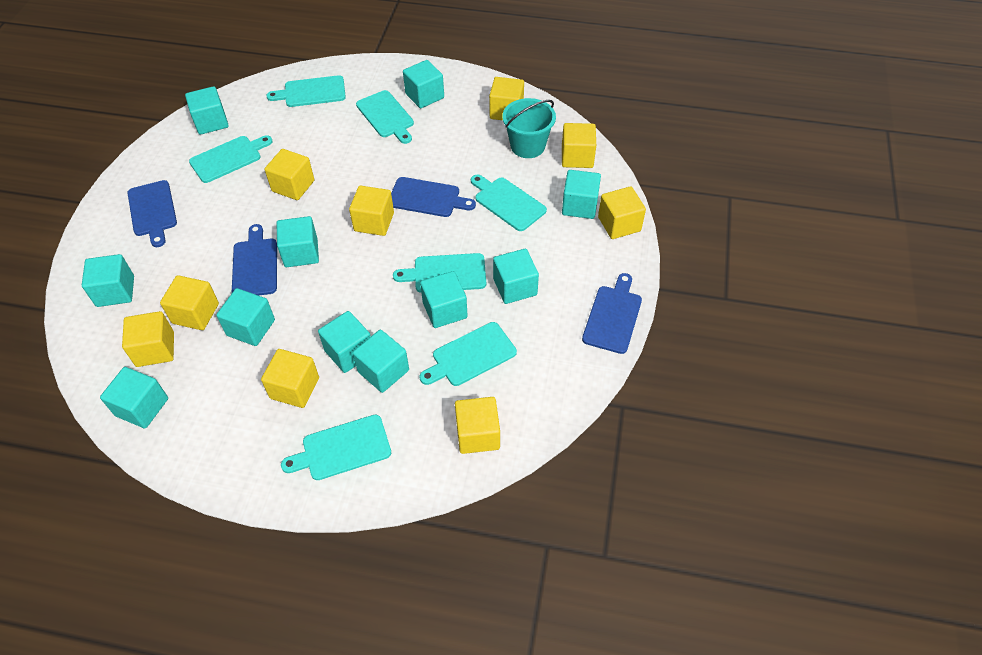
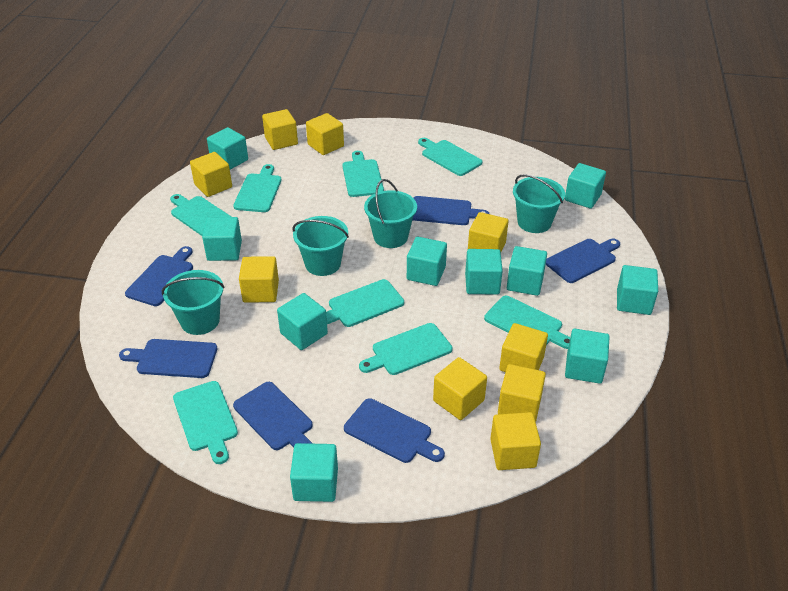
blue cutting board: 4 -> 6
turquoise bucket: 1 -> 4
turquoise cube: 11 -> 10
turquoise cutting board: 7 -> 8

